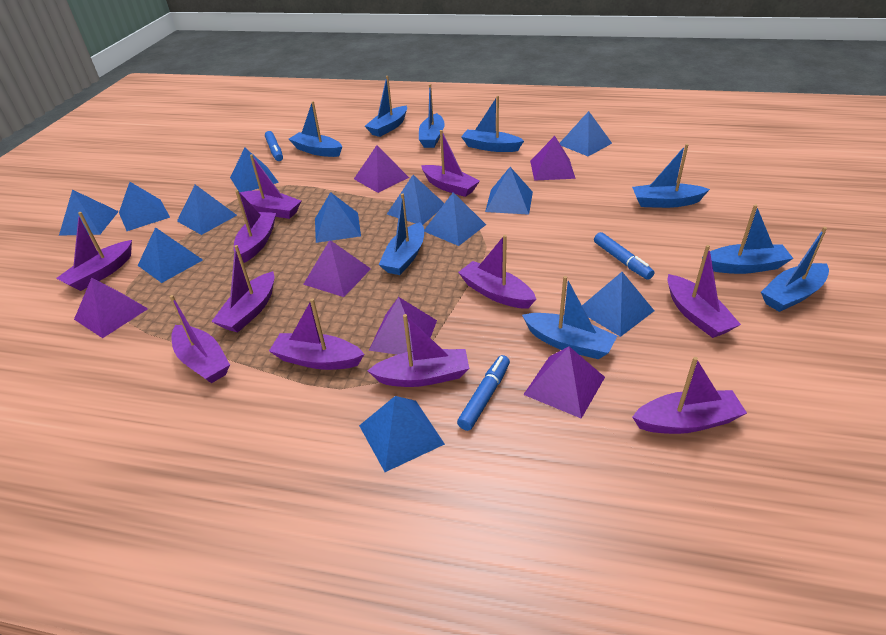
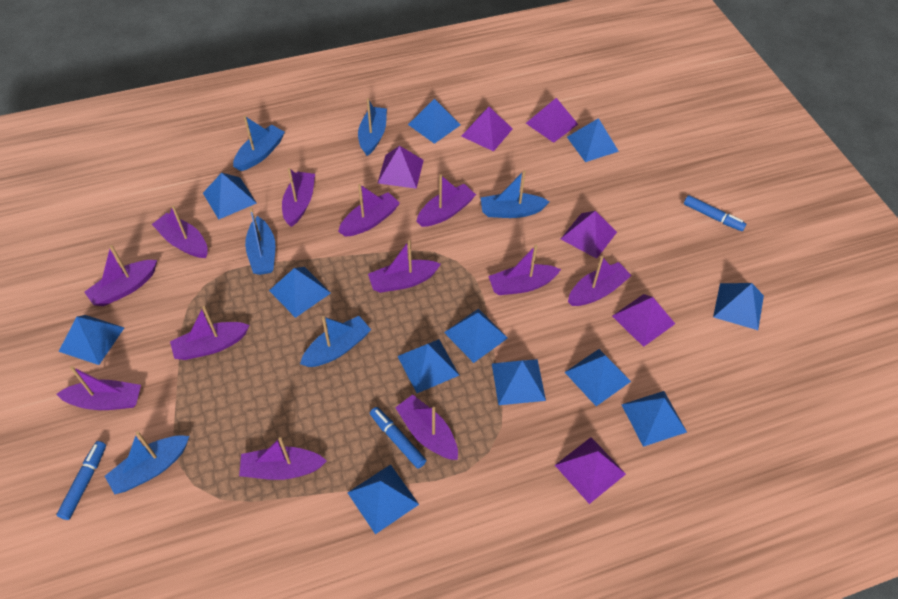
blue boat: 9 -> 6
purple boat: 11 -> 12

